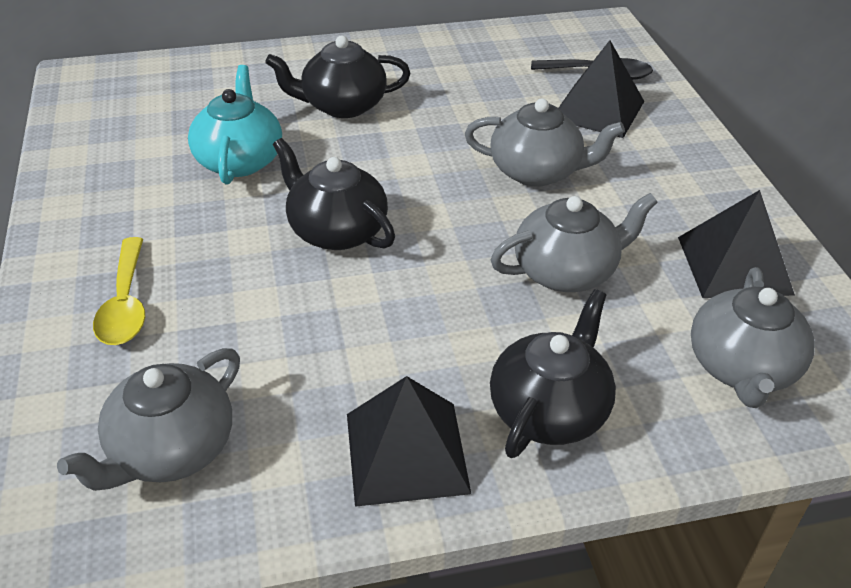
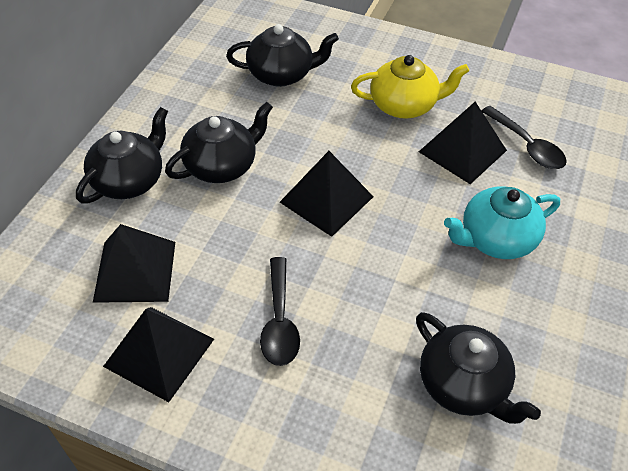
black pyramid: 3 -> 4
black spoon: 1 -> 2
black teapot: 3 -> 4
grey teapot: 4 -> 0
yellow spoon: 1 -> 0
yellow teapot: 0 -> 1

